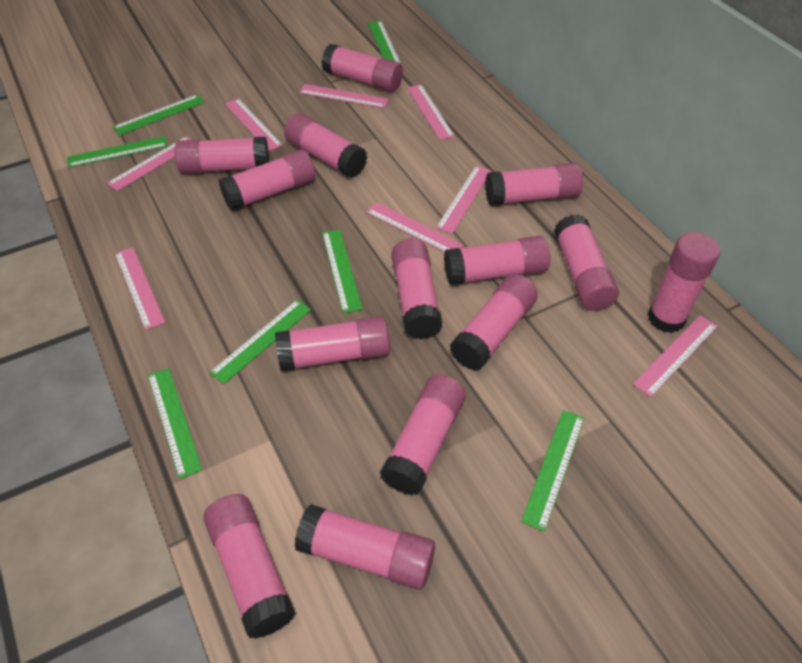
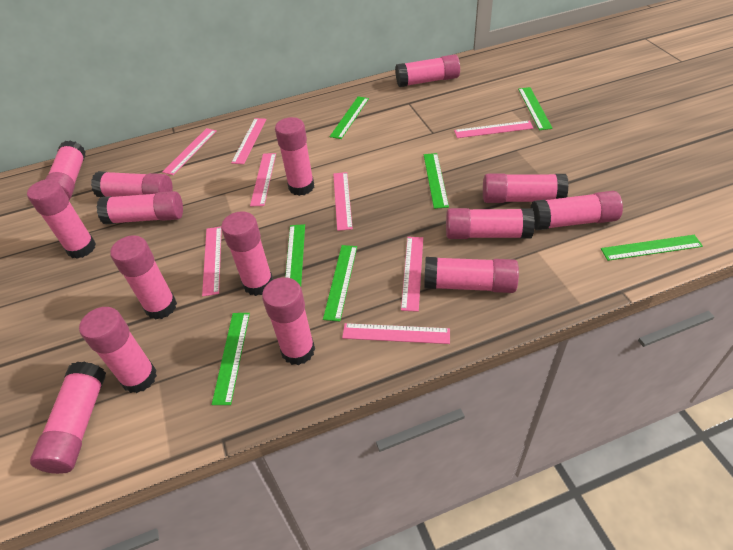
pink glue stick: 14 -> 15

